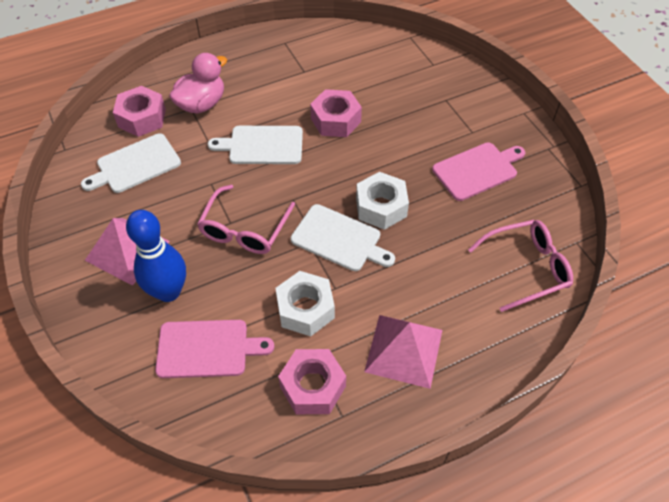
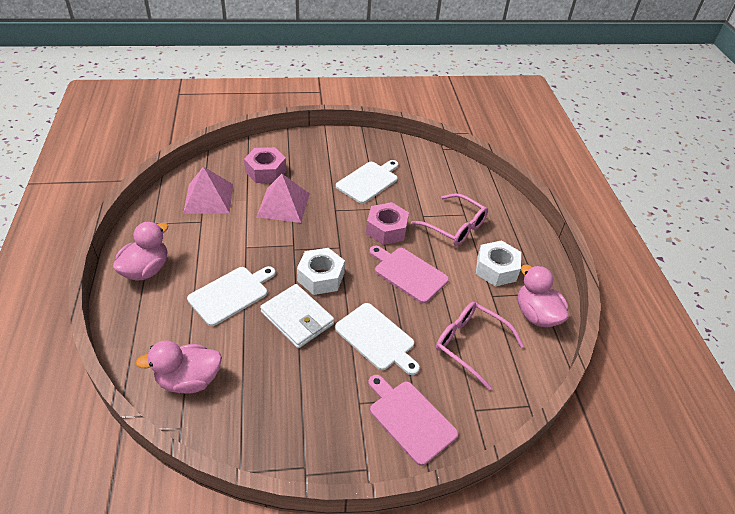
blue bowling pin: 1 -> 0
pink duck: 1 -> 3
pink nut: 3 -> 2
white wallet: 0 -> 1

